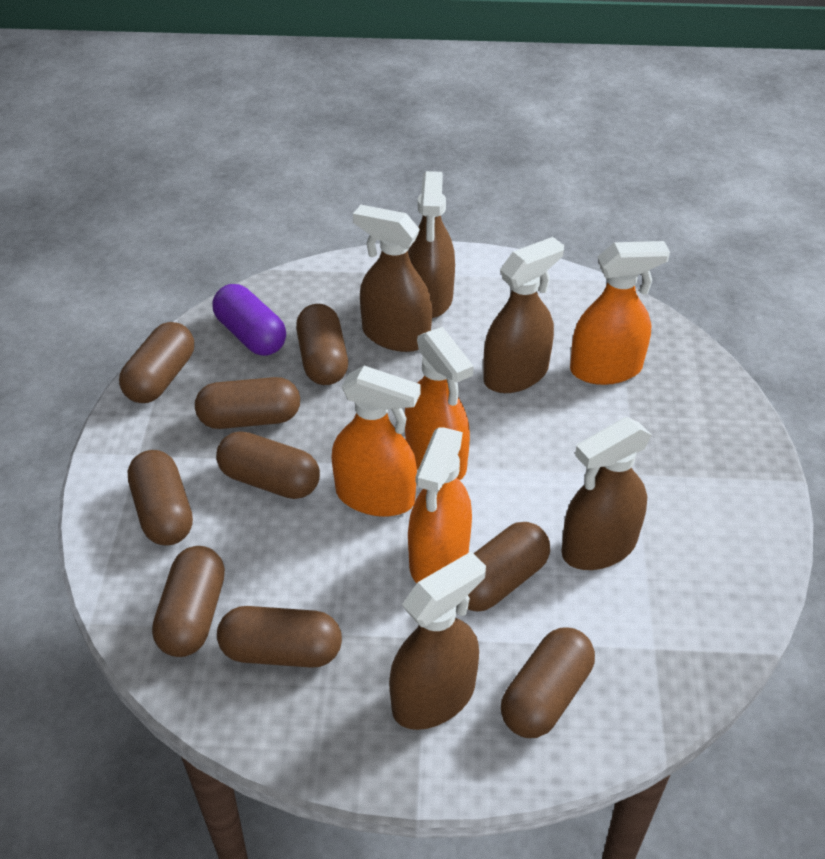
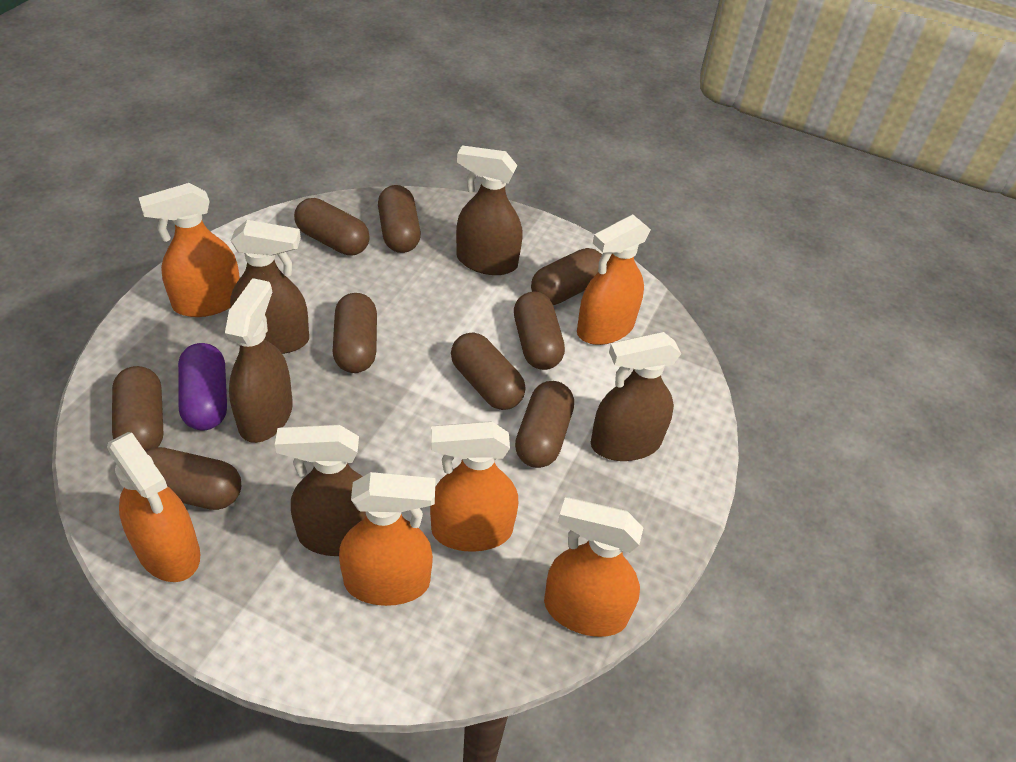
orange spray bottle: 4 -> 6

